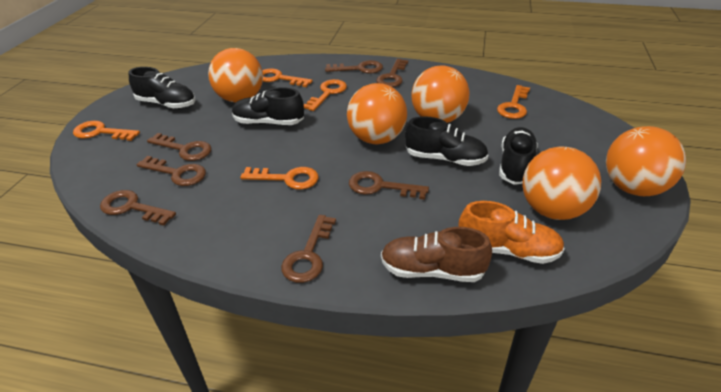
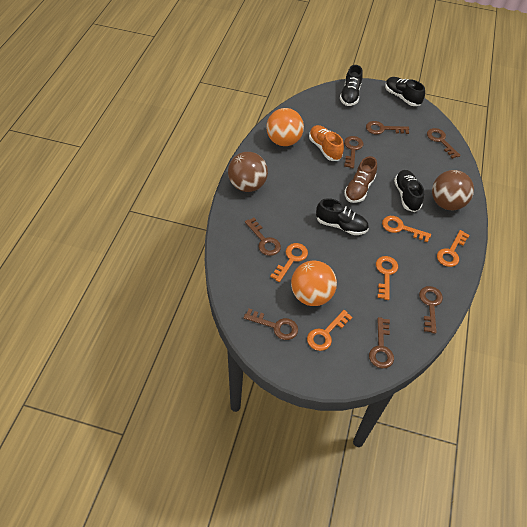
brown ball: 0 -> 2
orange ball: 5 -> 2

